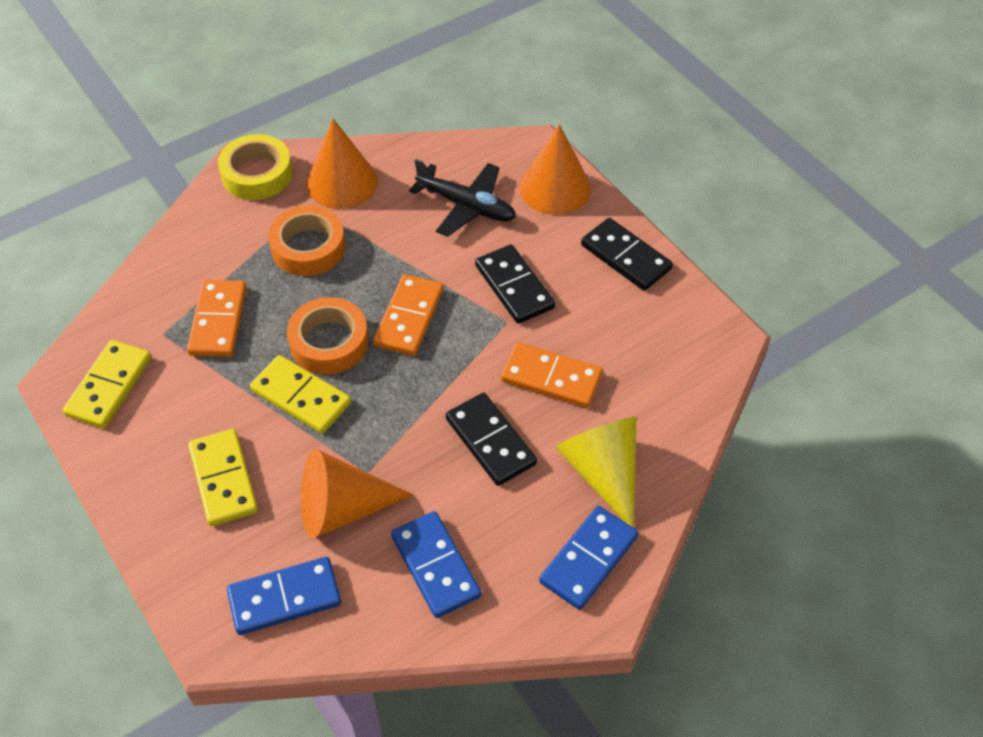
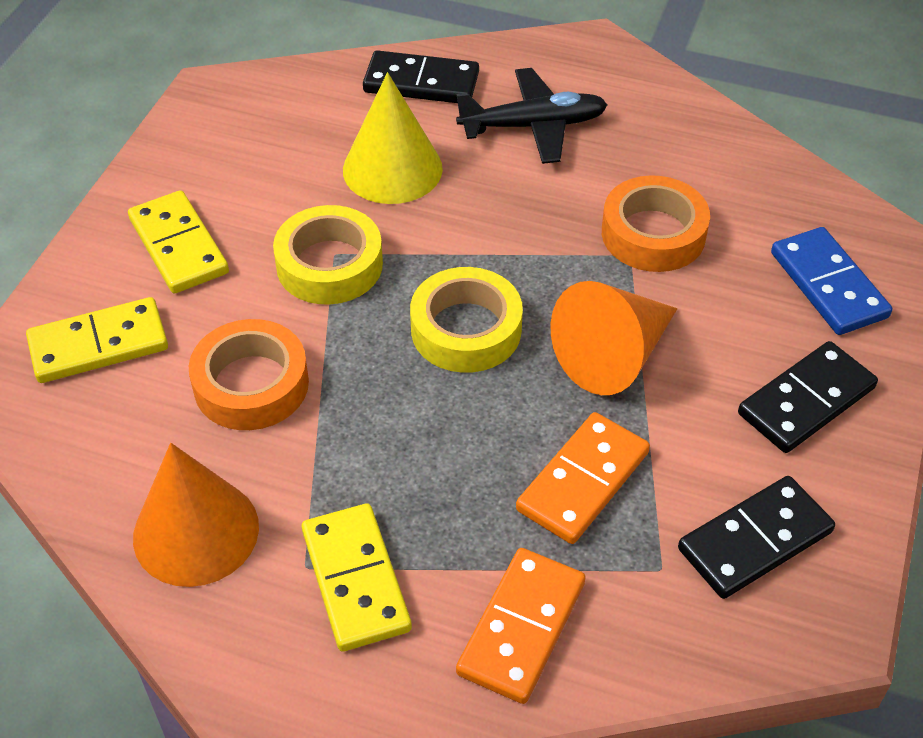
blue domino: 3 -> 1
orange cone: 3 -> 2
orange domino: 3 -> 2
yellow tape: 1 -> 2

